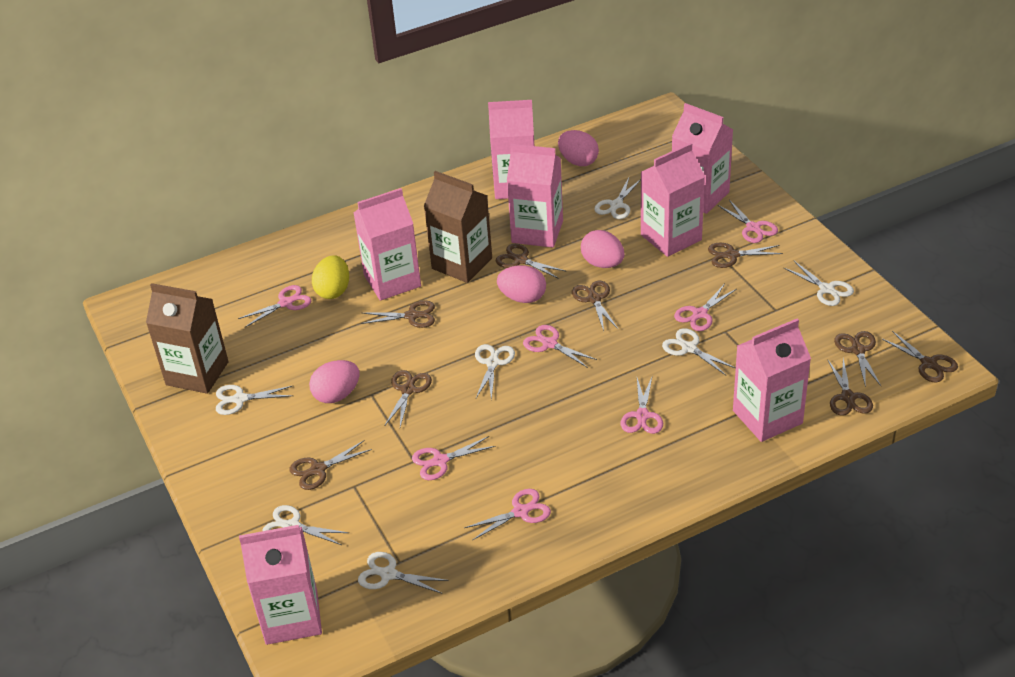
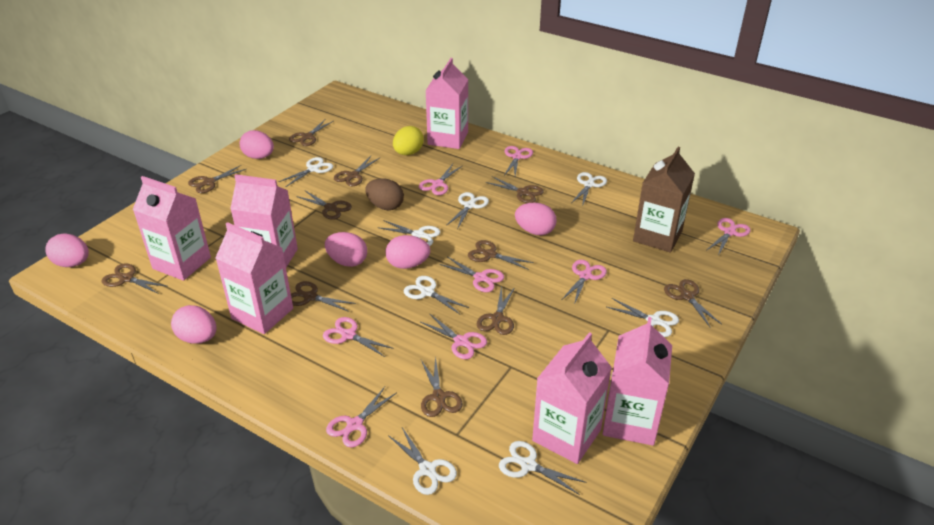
brown carton: 2 -> 1
brown egg: 0 -> 1
brown scissors: 9 -> 11
pink carton: 7 -> 6
pink egg: 4 -> 6
pink scissors: 7 -> 8
white scissors: 7 -> 8

